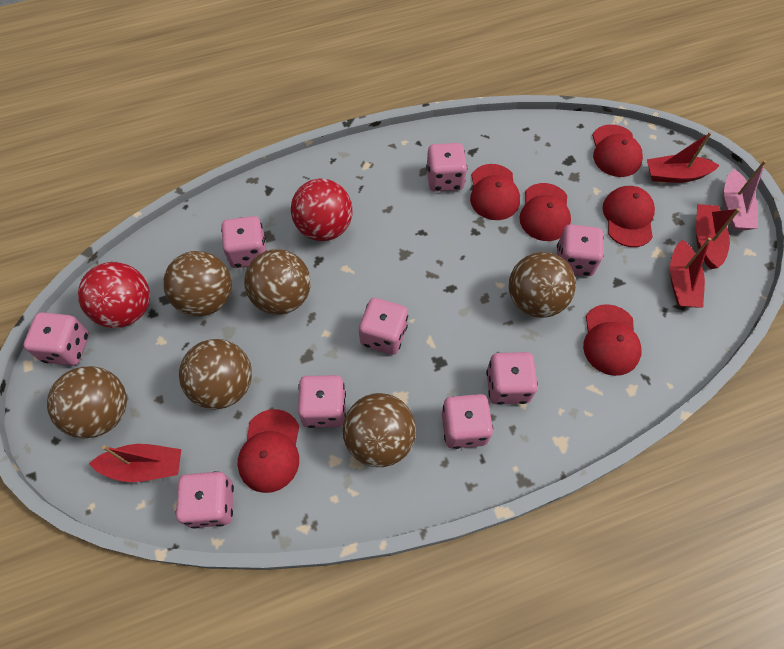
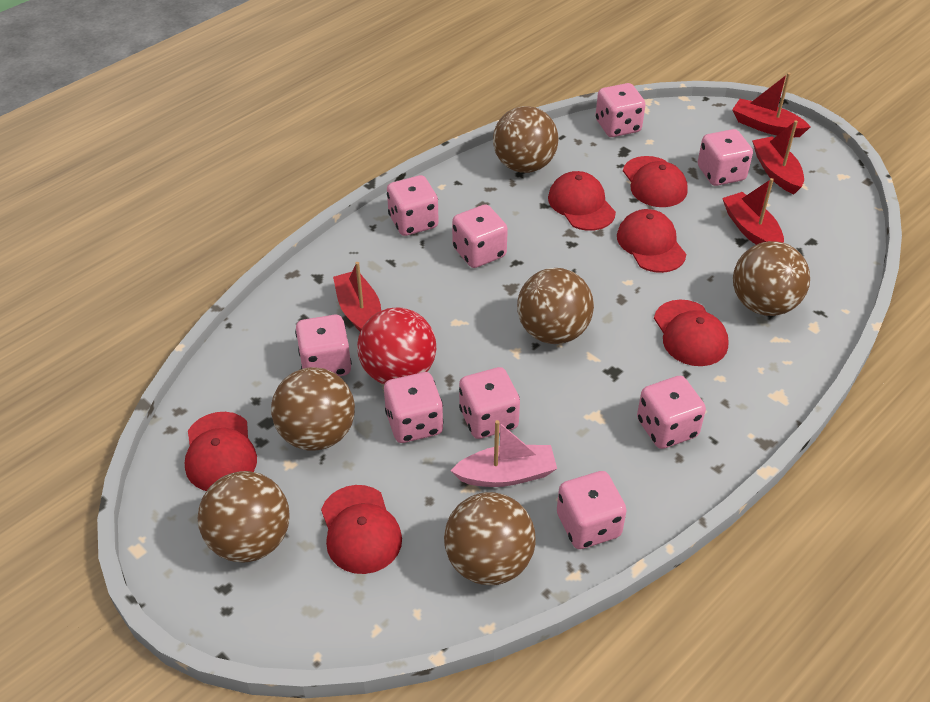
red ball: 2 -> 1

